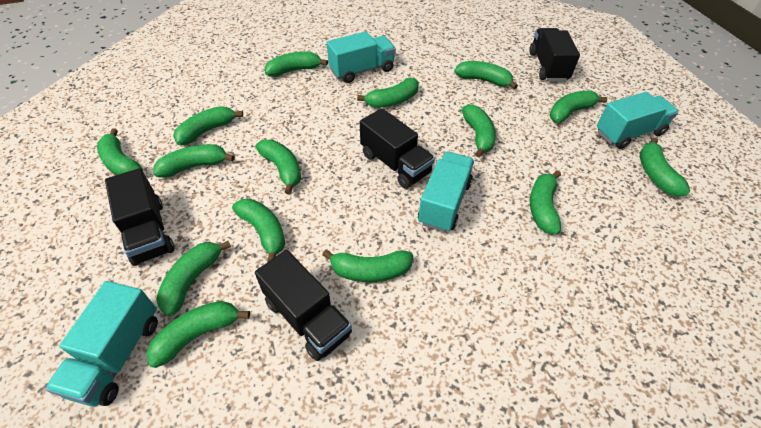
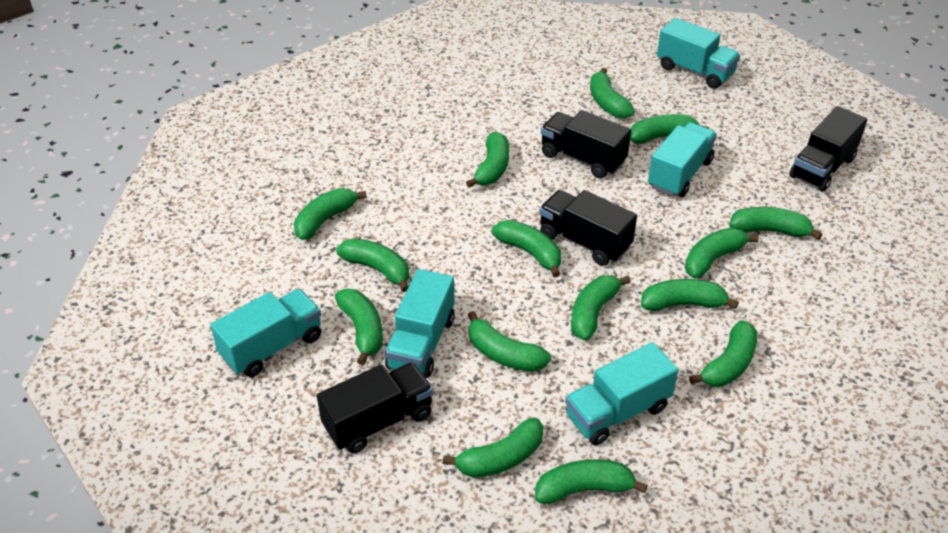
turquoise truck: 4 -> 5

